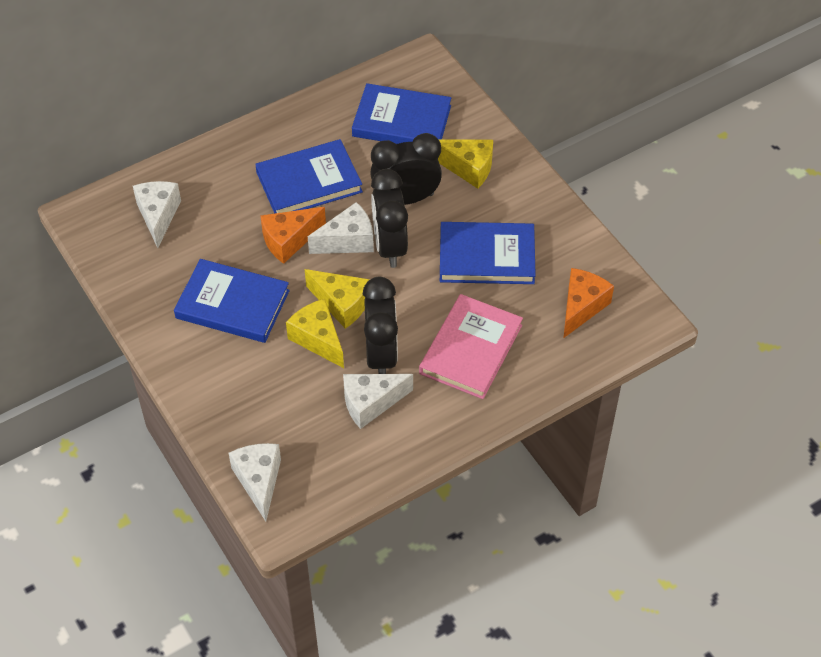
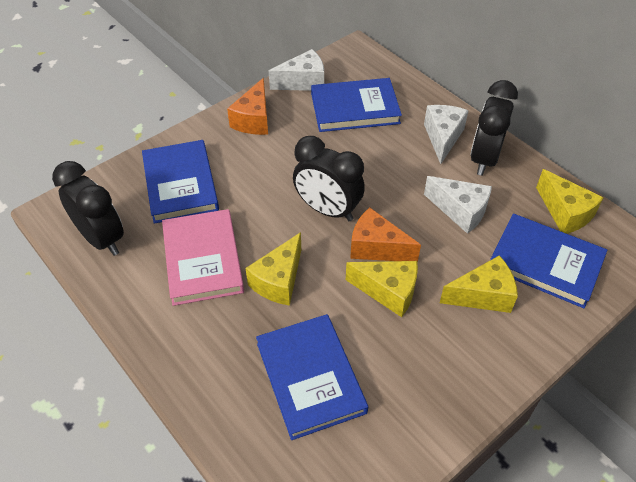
white cheese: 4 -> 3
yellow cheese: 3 -> 4

